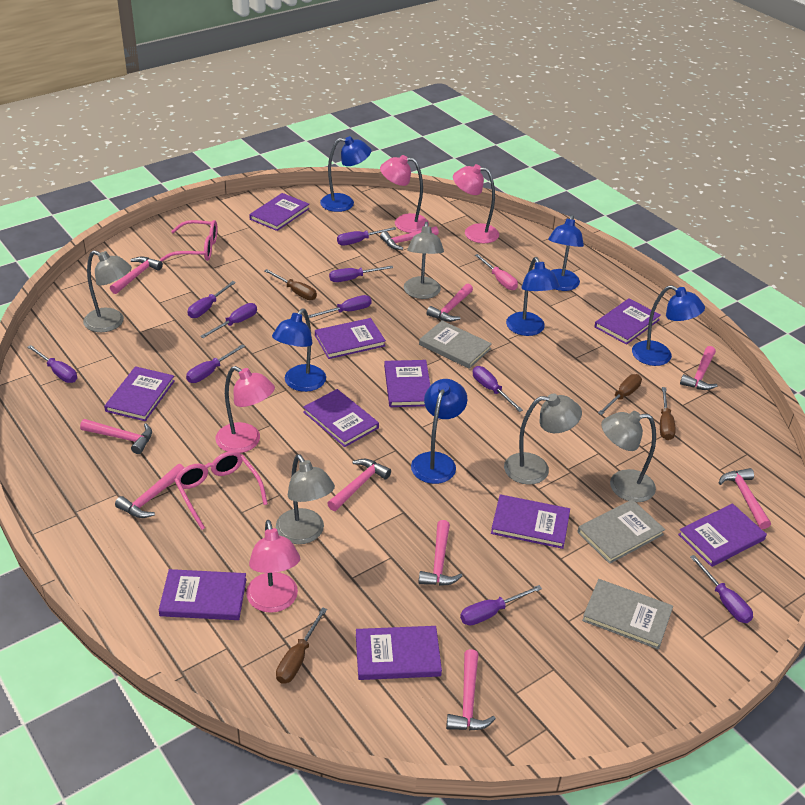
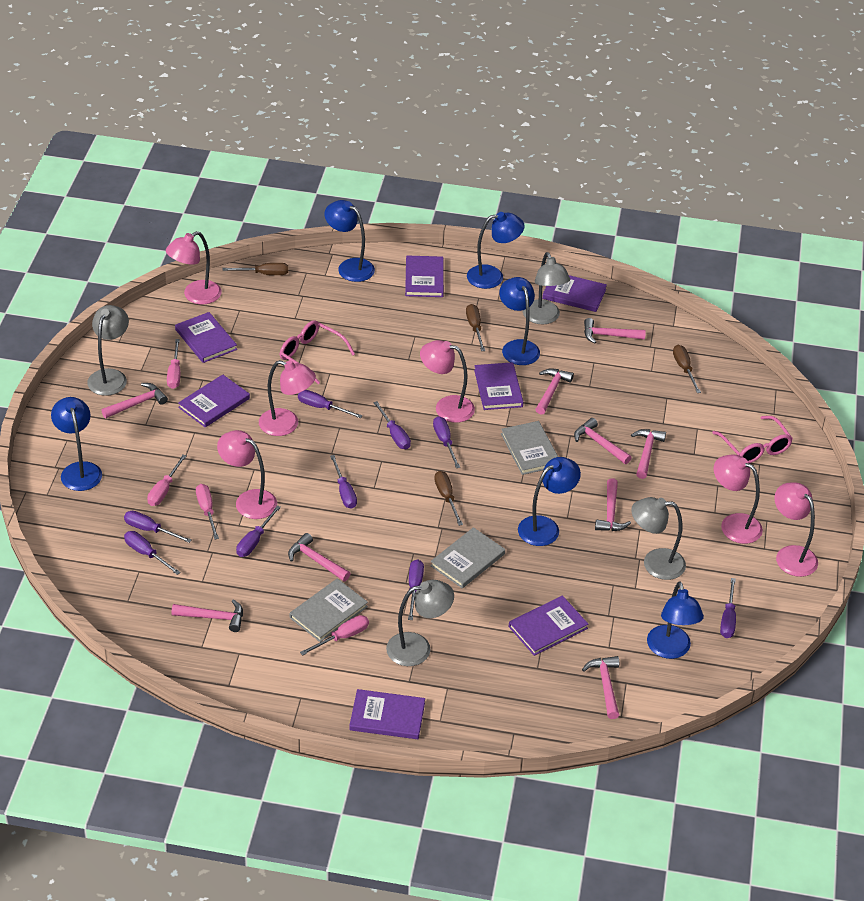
grey lamp: 5 -> 4
pink hammer: 10 -> 9
pink lamp: 4 -> 6
pink screwdriver: 1 -> 4
purple book: 10 -> 7
purple screwdriver: 10 -> 9

